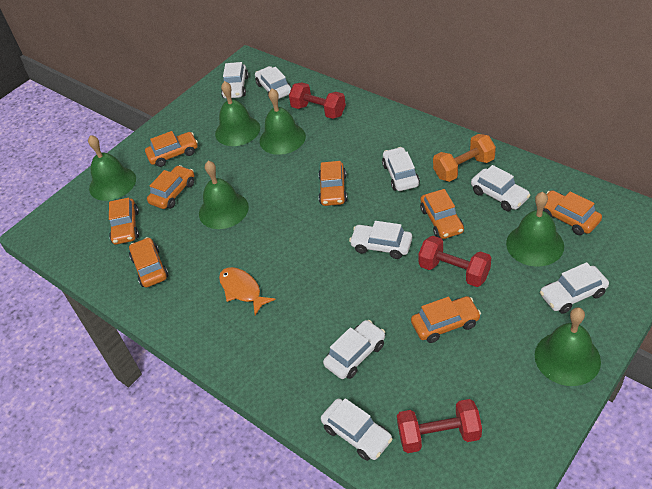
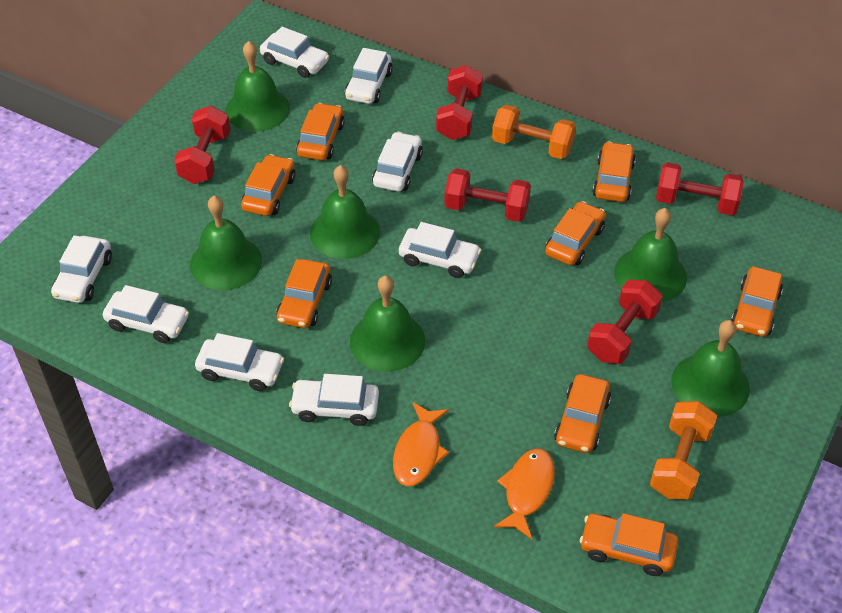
orange dumbbell: 1 -> 2
orange fish: 1 -> 2
red dumbbell: 3 -> 5

